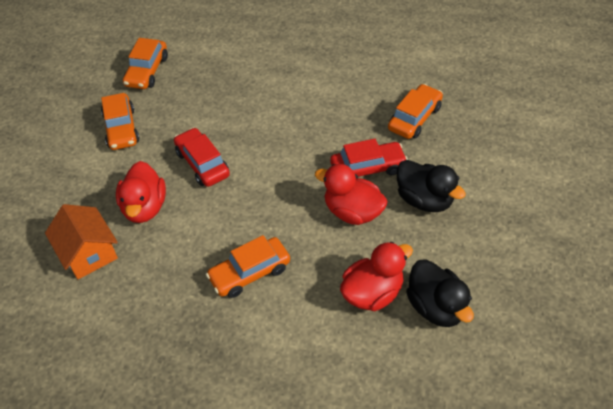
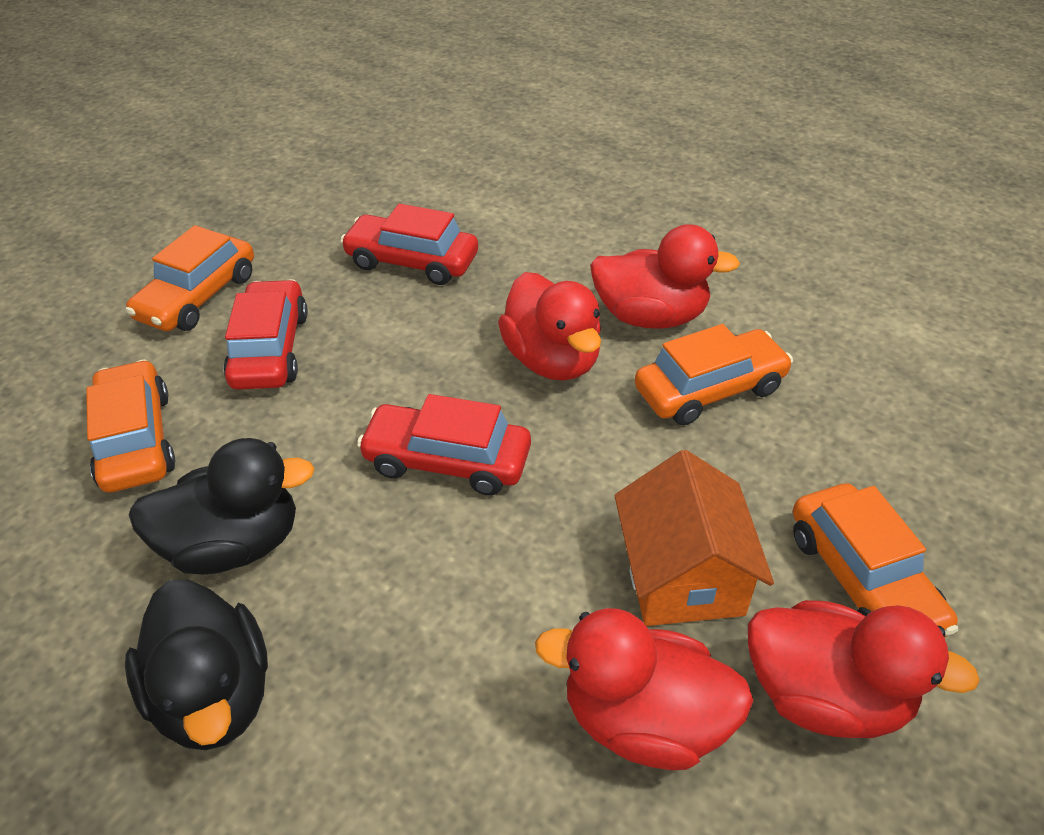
red car: 2 -> 3
red duck: 3 -> 4

